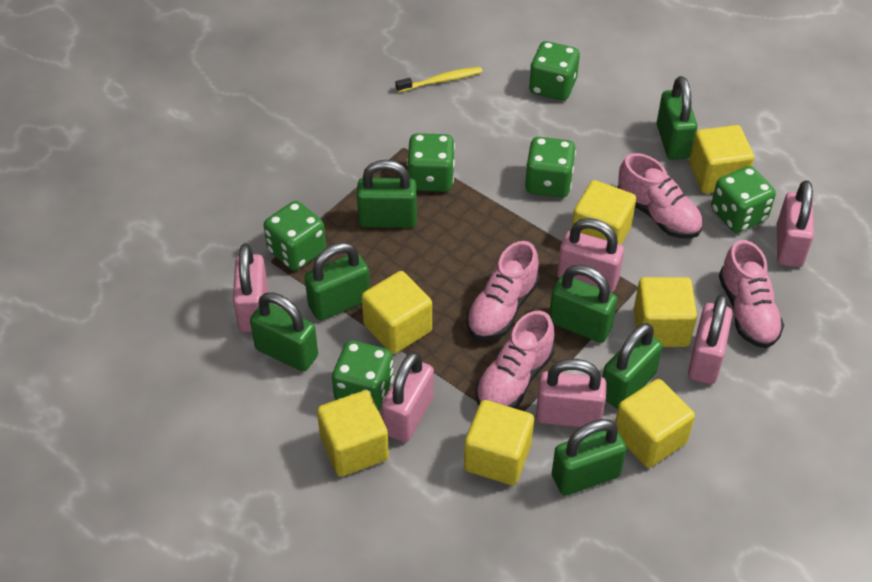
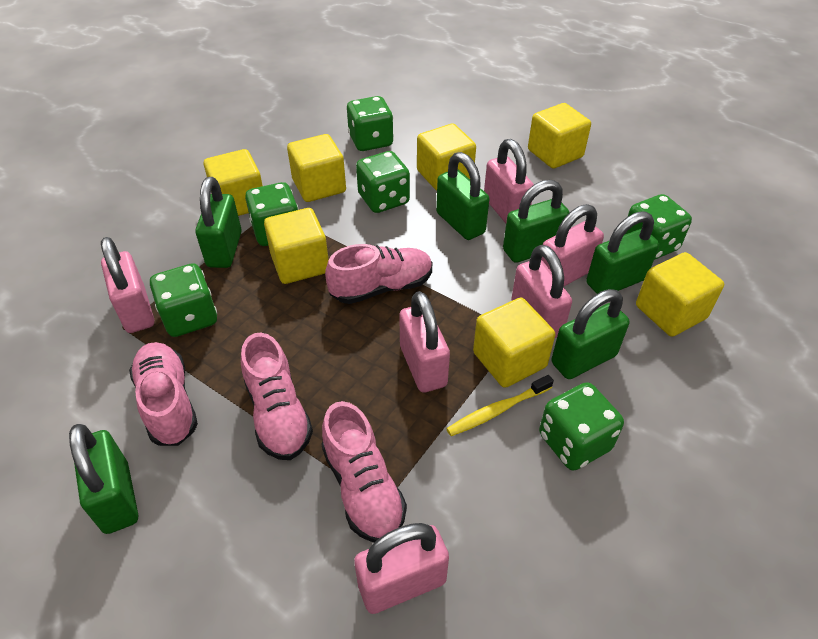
green padlock: 7 -> 6

